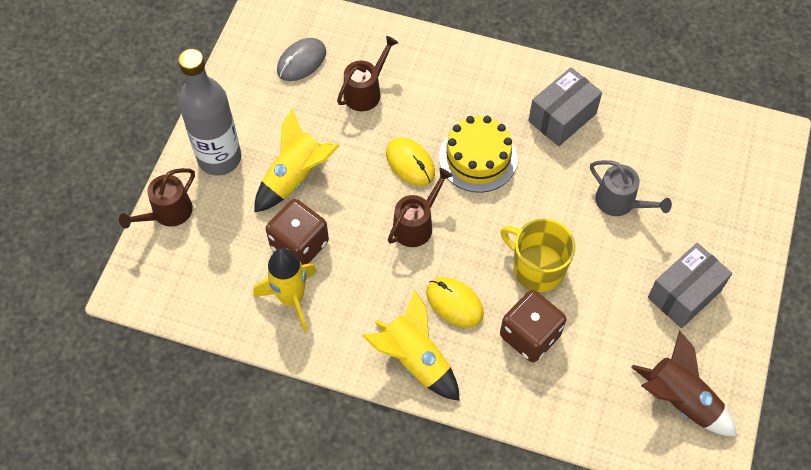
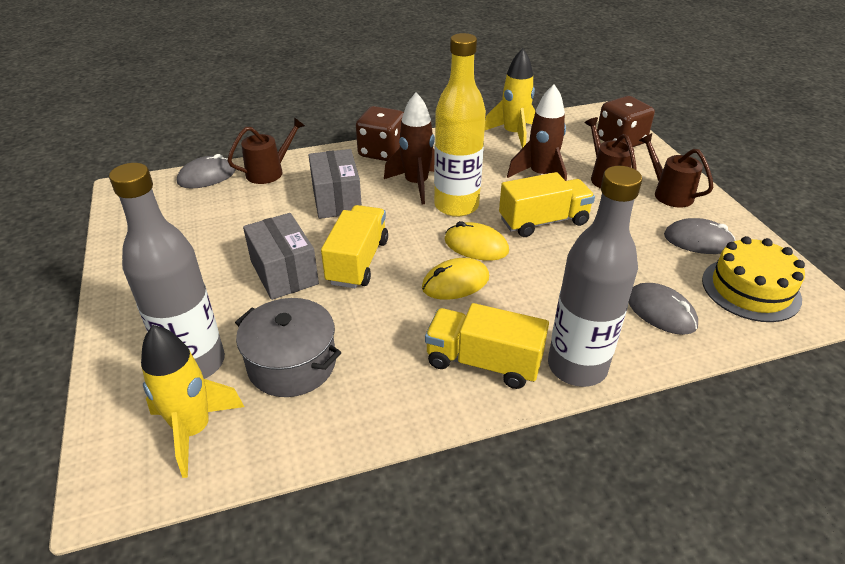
brown rocket: 1 -> 2
grey bottle: 1 -> 2
grey mouse: 1 -> 3
grey pot: 0 -> 1
grey watering can: 1 -> 0
yellow bottle: 0 -> 1
yellow mug: 1 -> 0
yellow rocket: 3 -> 2
yellow truck: 0 -> 3

